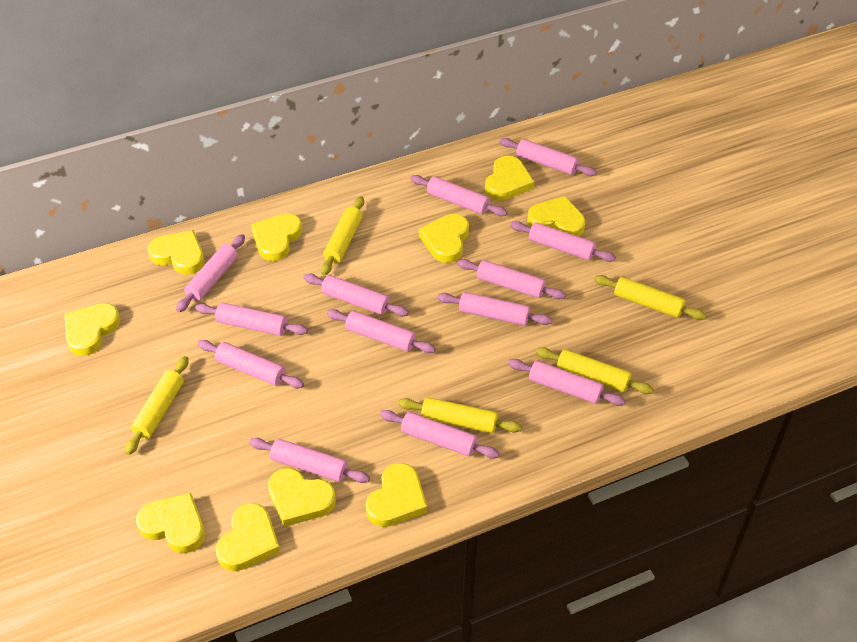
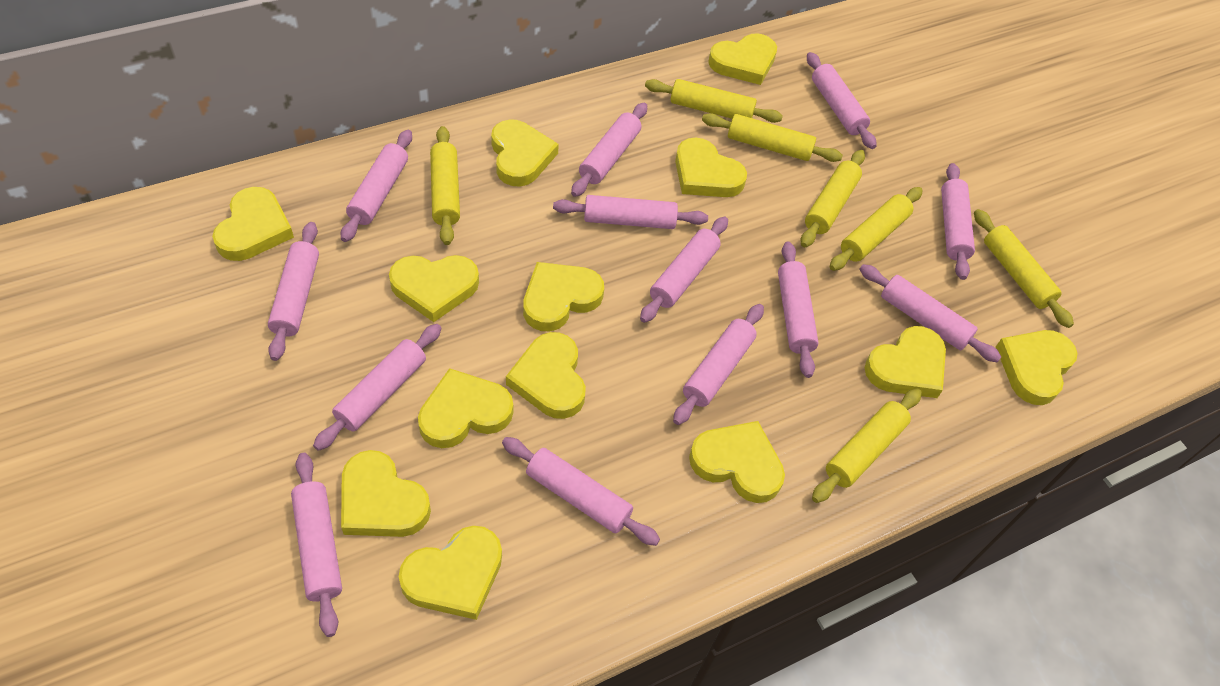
yellow heart: 10 -> 13
yellow rolling pin: 5 -> 7

